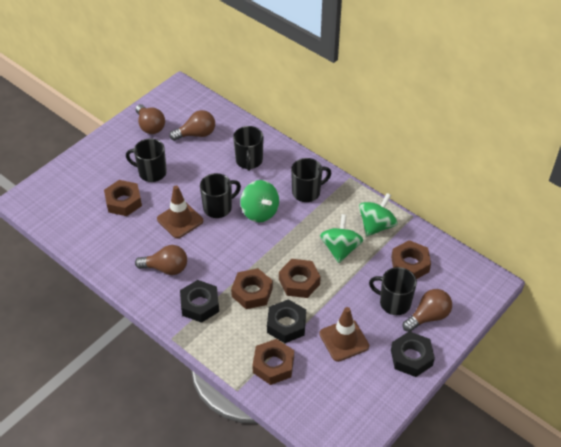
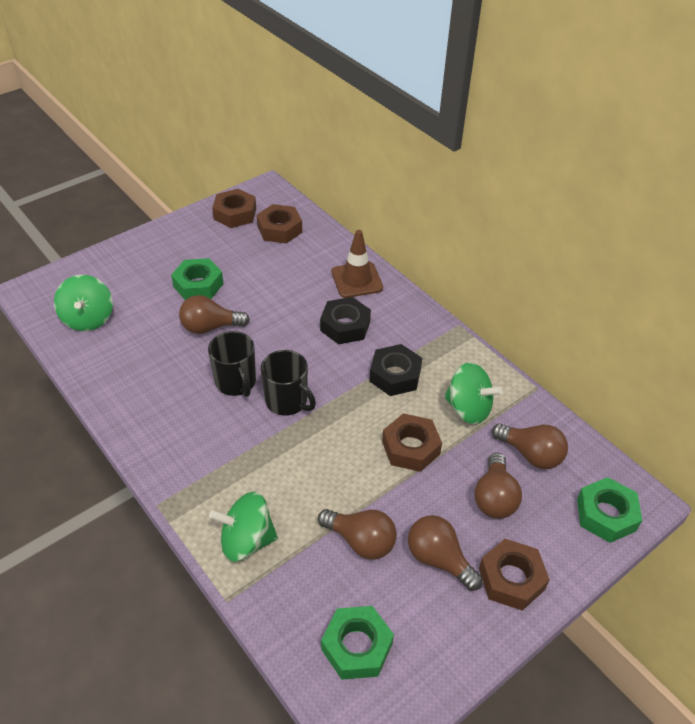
black mug: 5 -> 2
black nut: 3 -> 2
brown light bulb: 4 -> 5
brown nut: 5 -> 4
brown traffic cone: 2 -> 1
green nut: 0 -> 3

